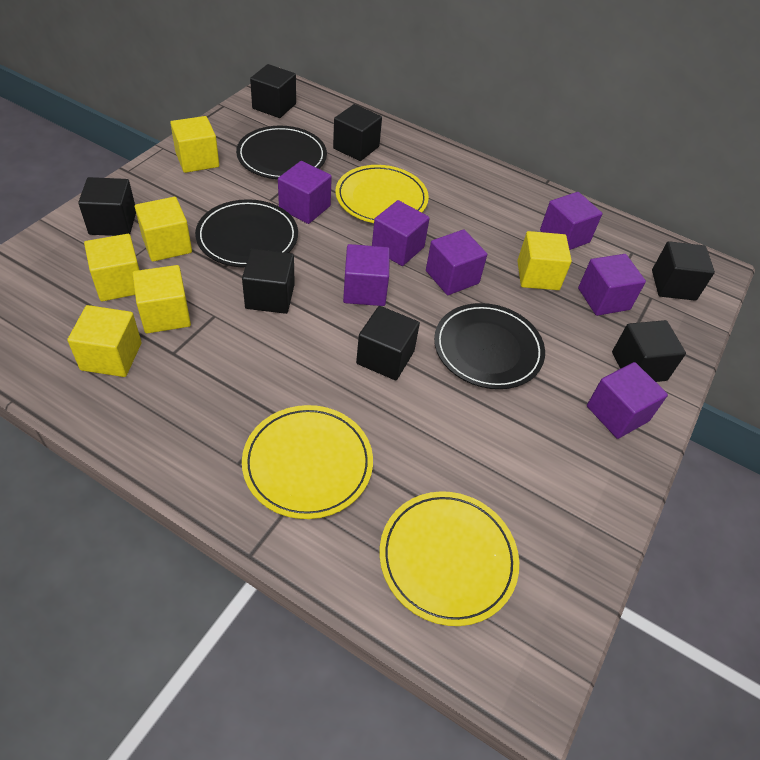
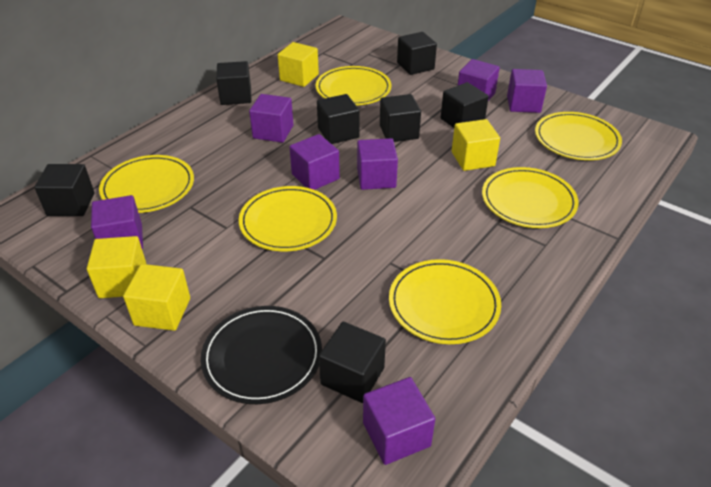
black plate: 3 -> 1
yellow cube: 6 -> 4
yellow plate: 3 -> 6

